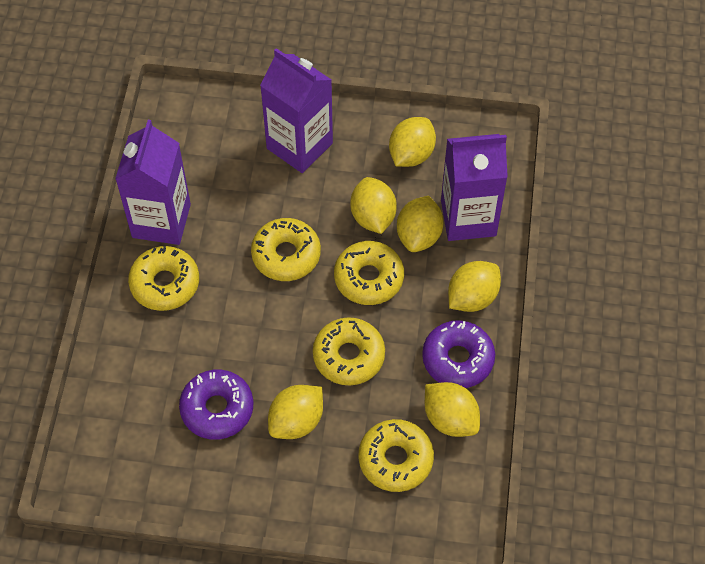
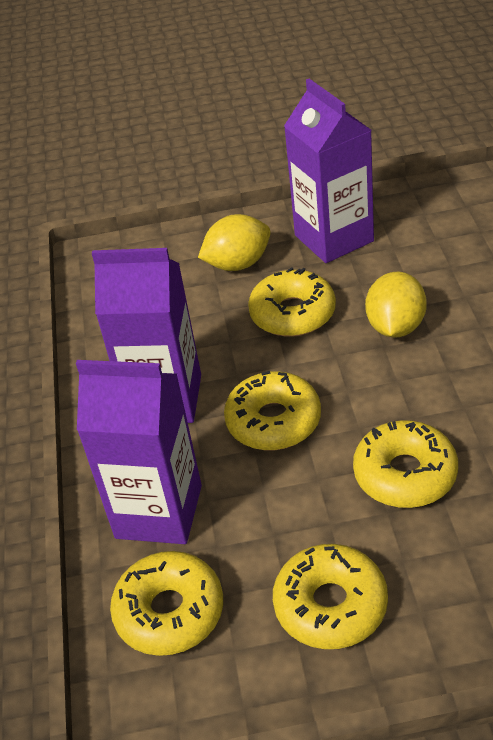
purple donut: 2 -> 0
yellow lemon: 6 -> 2

